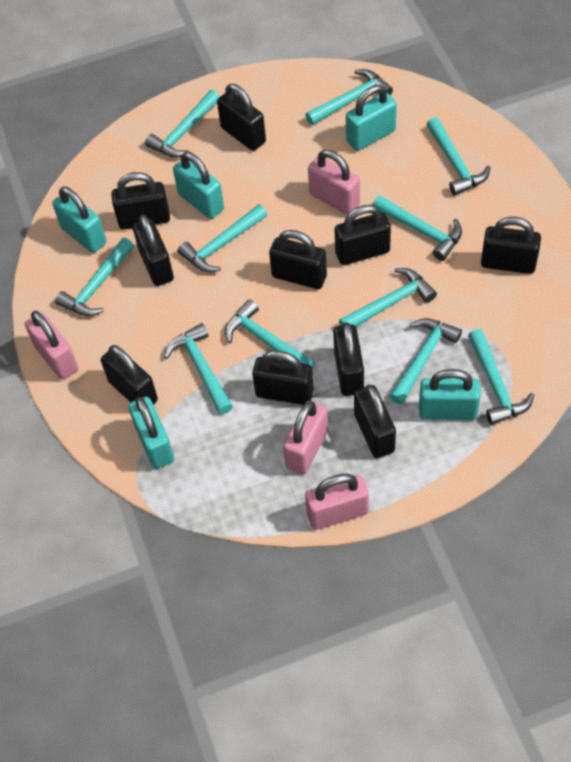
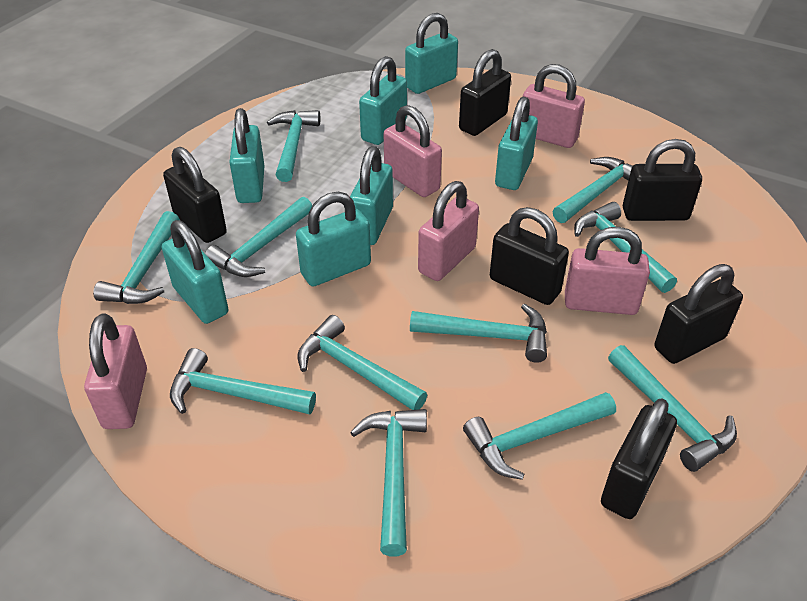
black padlock: 10 -> 6
pink padlock: 4 -> 5
turquoise padlock: 5 -> 7

